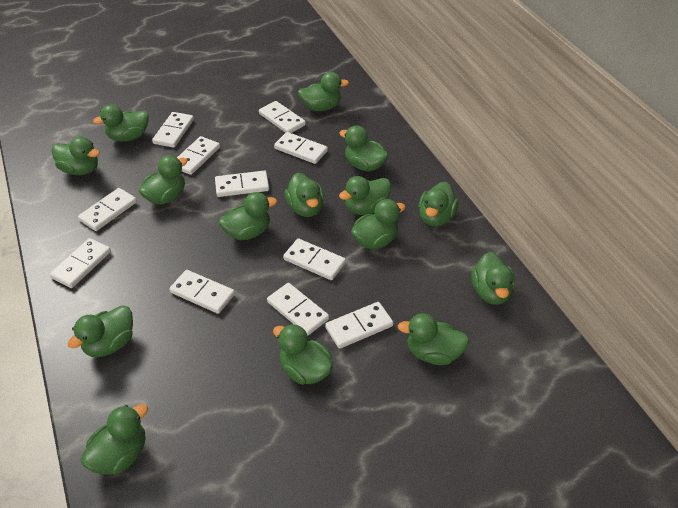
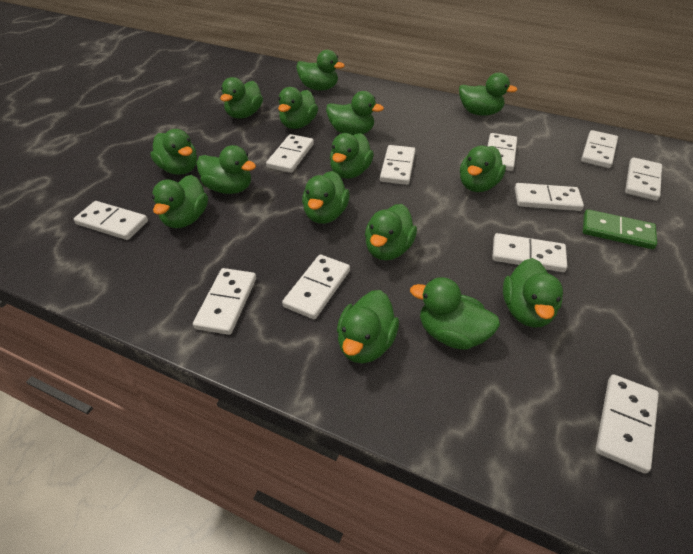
green domino: 0 -> 1

